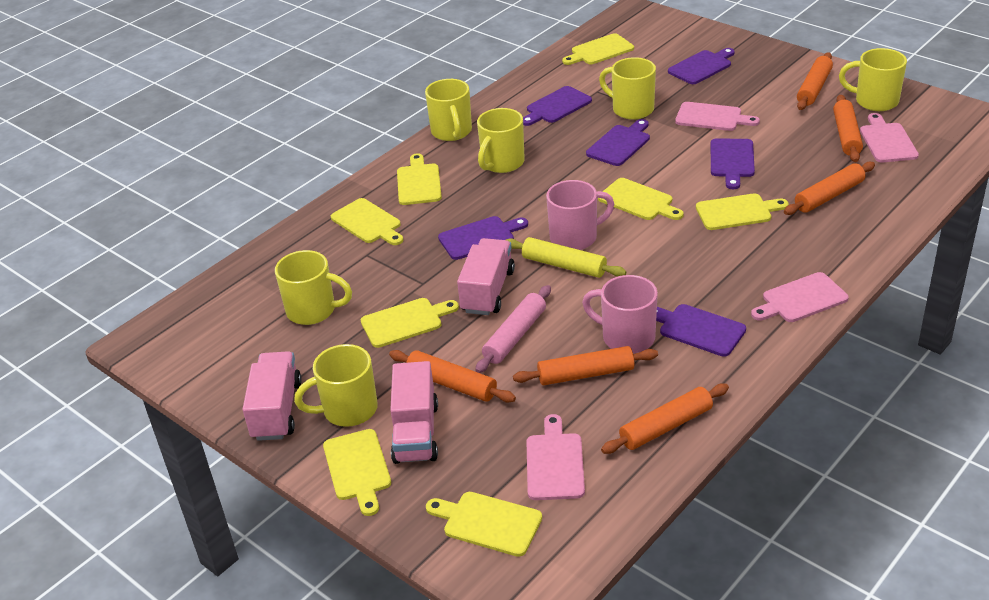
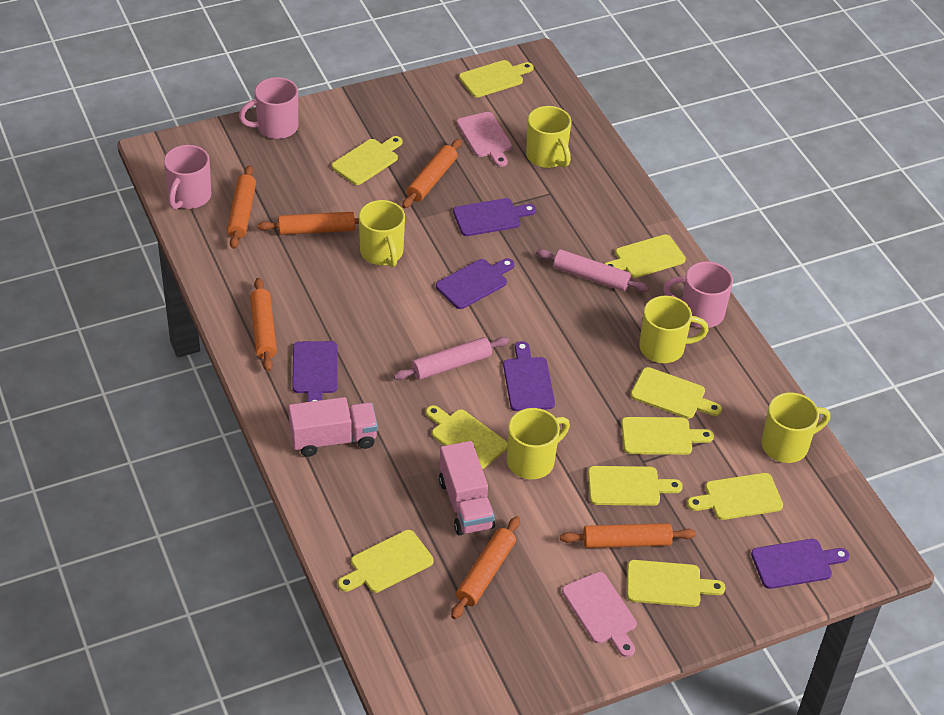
pink cutting board: 4 -> 2
pink mug: 2 -> 3
pink rolling pin: 1 -> 2
pink truck: 3 -> 2
purple cutting board: 6 -> 5
yellow cutting board: 8 -> 10
yellow mug: 6 -> 5
yellow rolling pin: 1 -> 0

